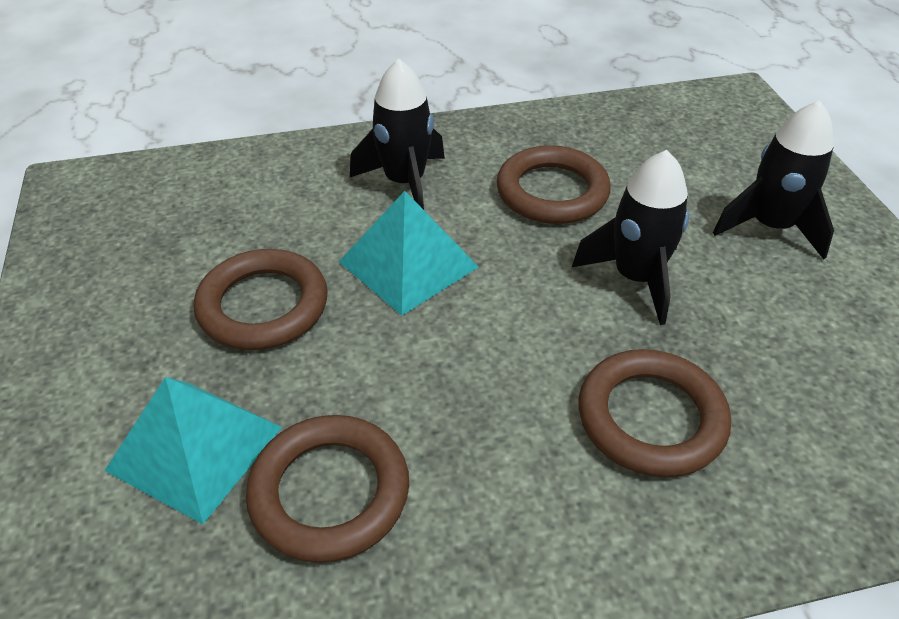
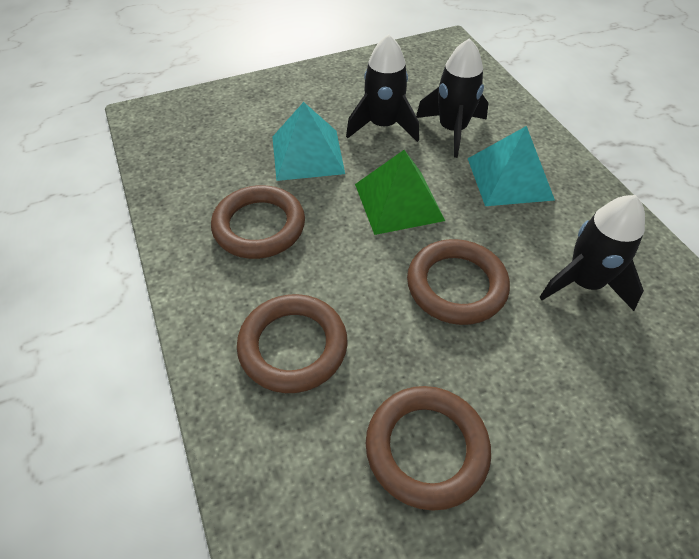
green pyramid: 0 -> 1

